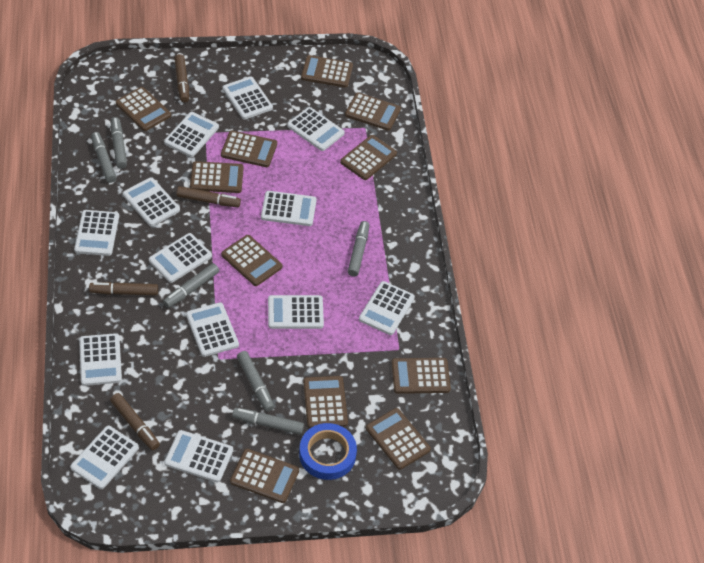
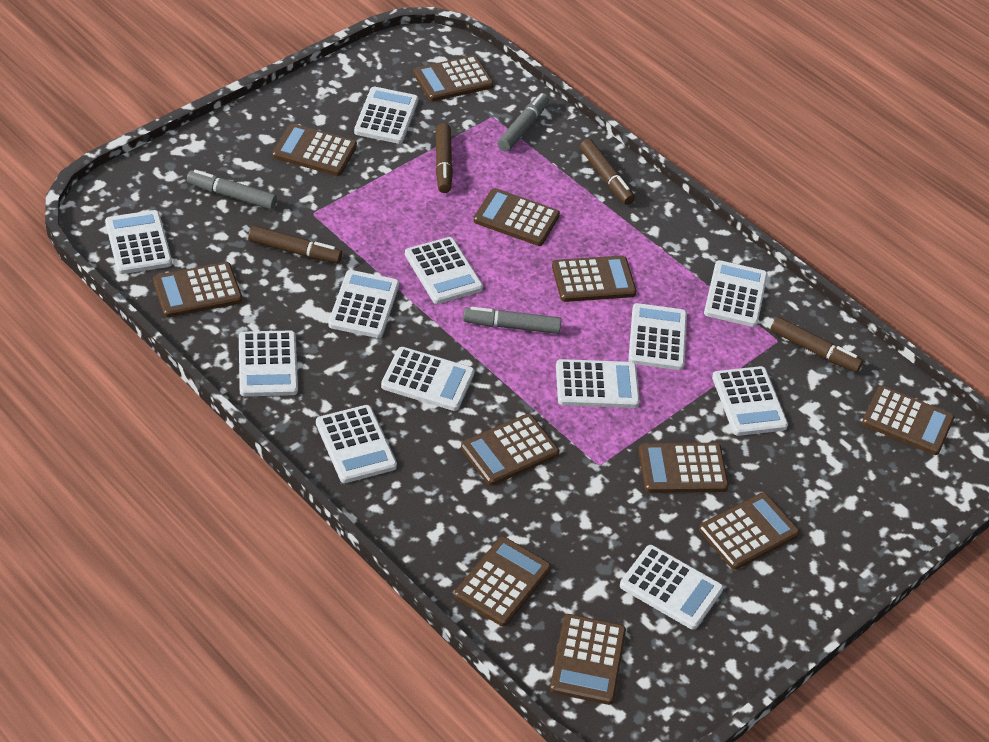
blue tape: 1 -> 0
grey marker: 6 -> 3
white calculator: 13 -> 12

